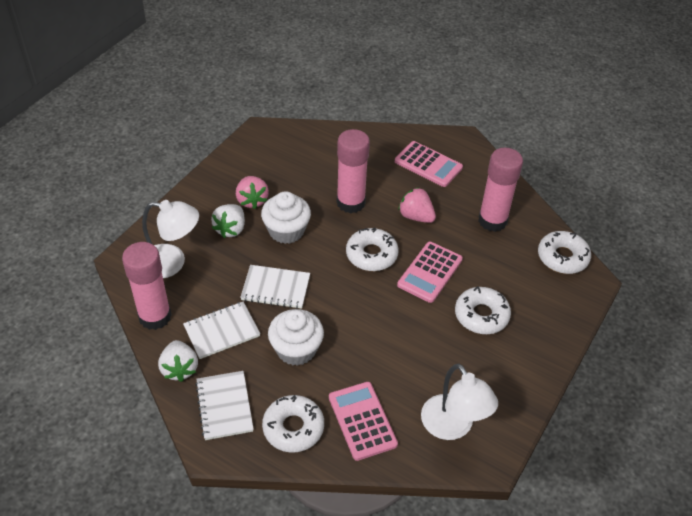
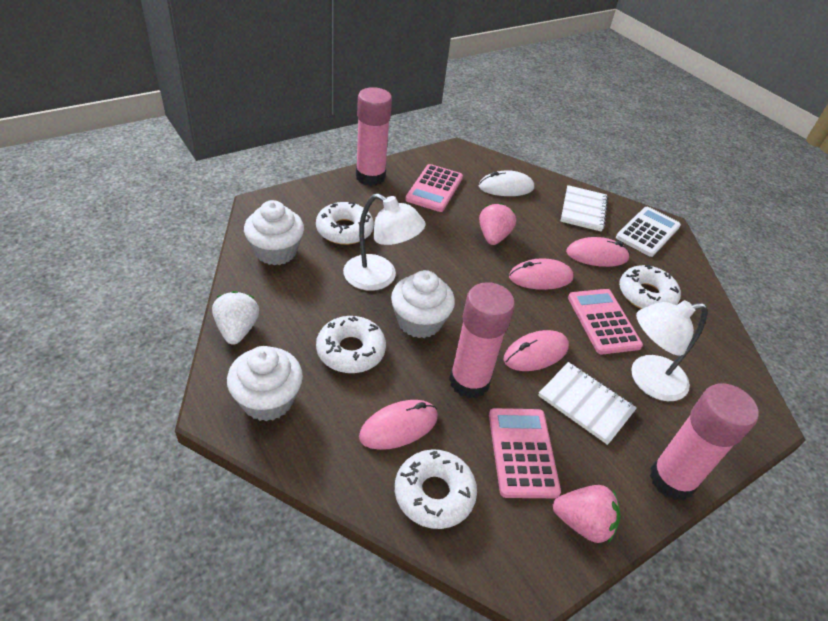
pink mouse: 0 -> 4
white calculator: 0 -> 1
white cupcake: 2 -> 3
white mouse: 0 -> 1
white notebook: 3 -> 2
white strawberry: 2 -> 1

